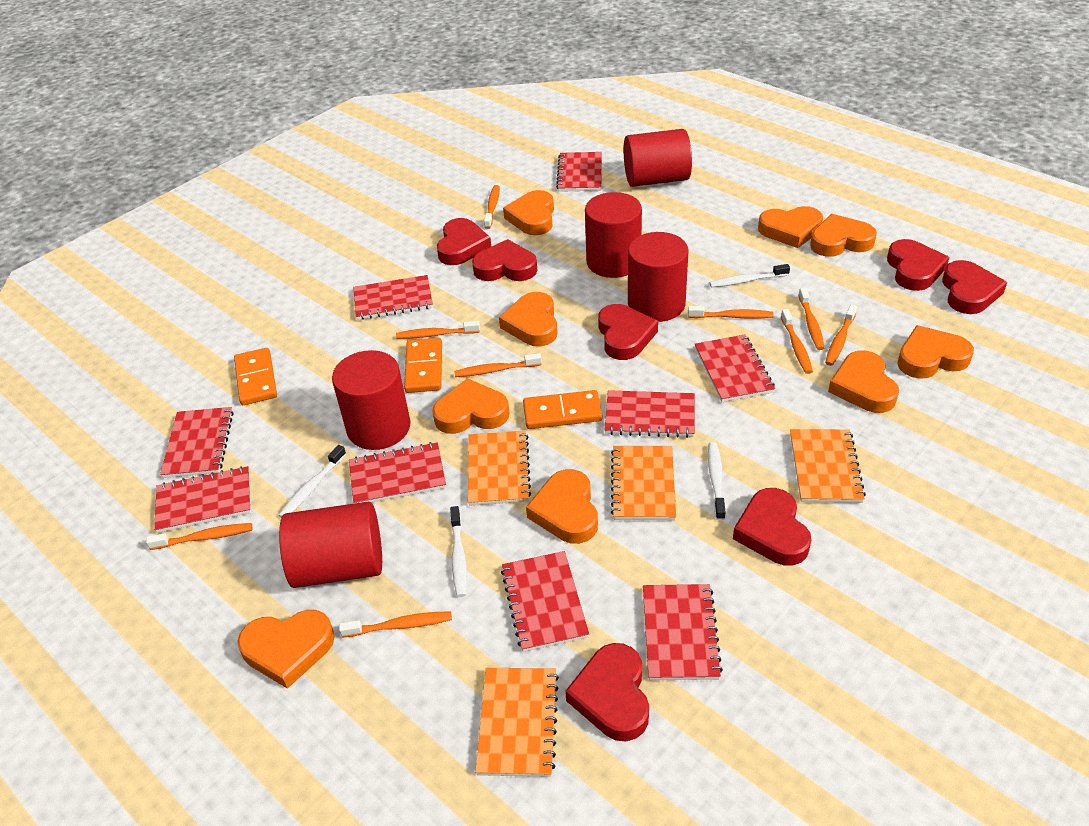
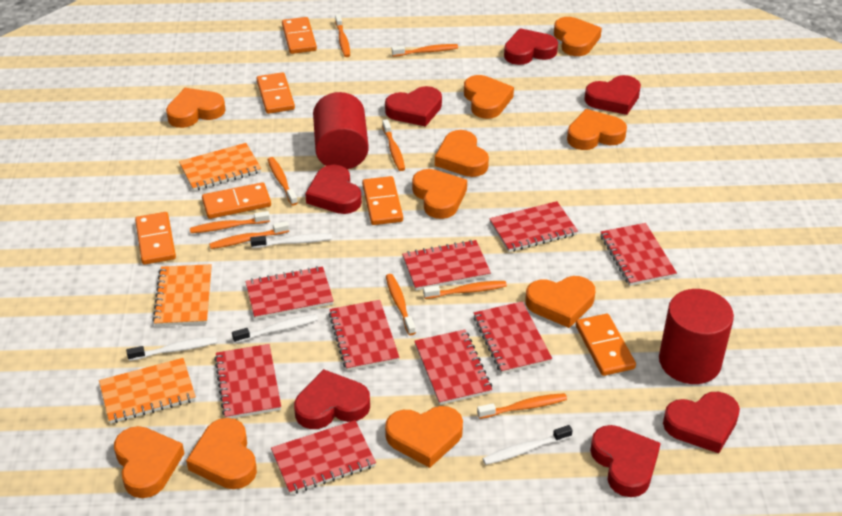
orange domino: 3 -> 6
orange heart: 9 -> 10
orange notebook: 4 -> 3
red cylinder: 5 -> 2

